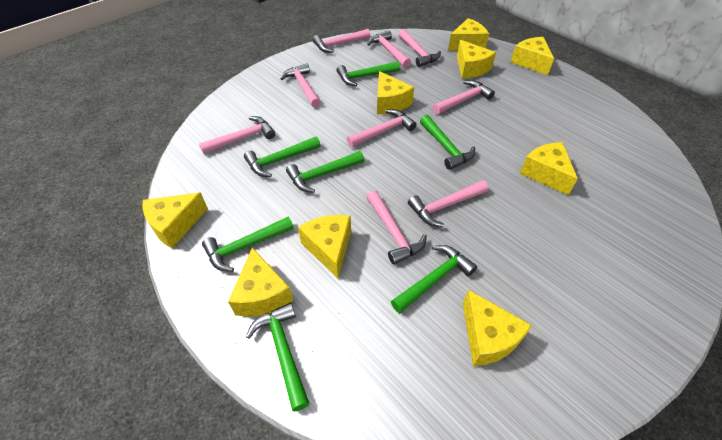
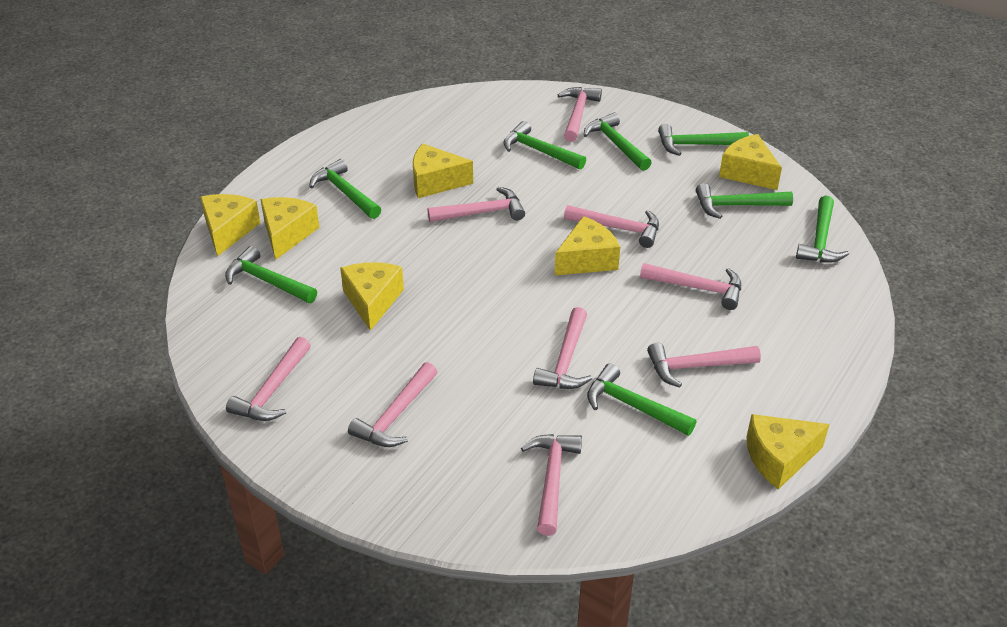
green hammer: 7 -> 8
yellow cheese: 9 -> 7

